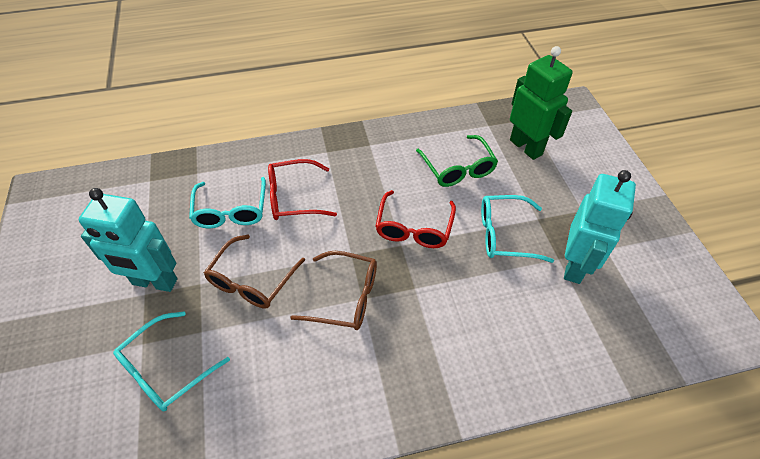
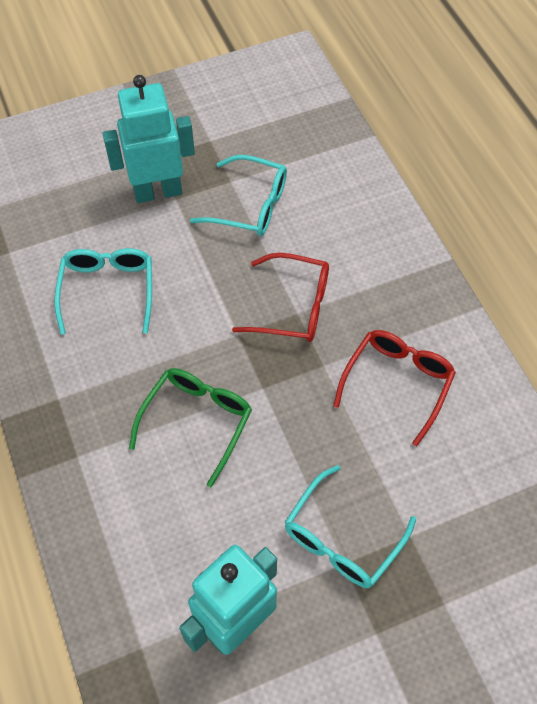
brown glasses: 2 -> 0
green robot: 1 -> 0

